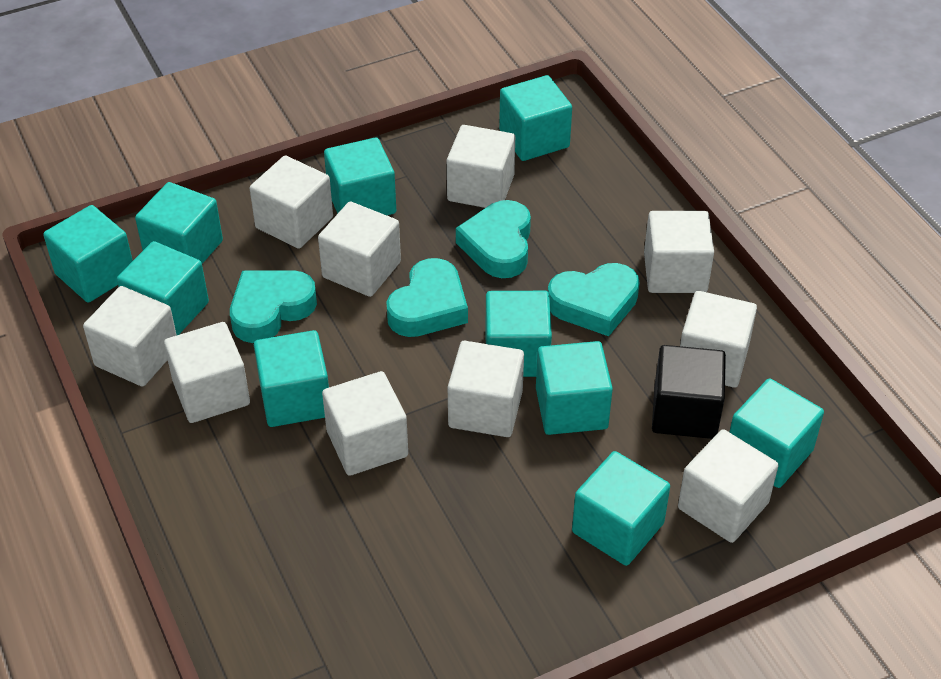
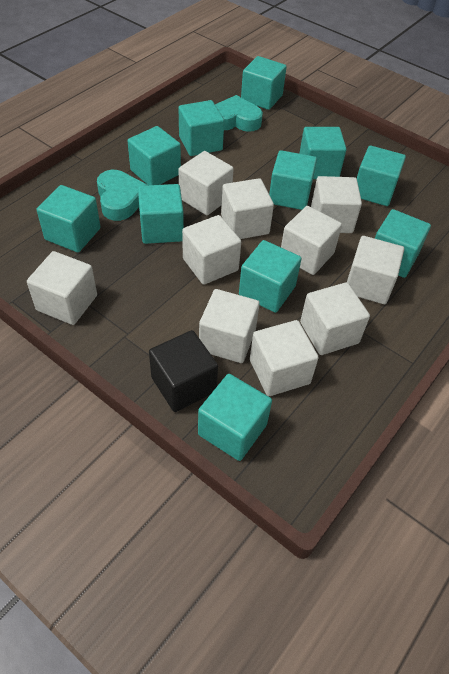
turquoise cube: 10 -> 11
turquoise heart: 4 -> 2

